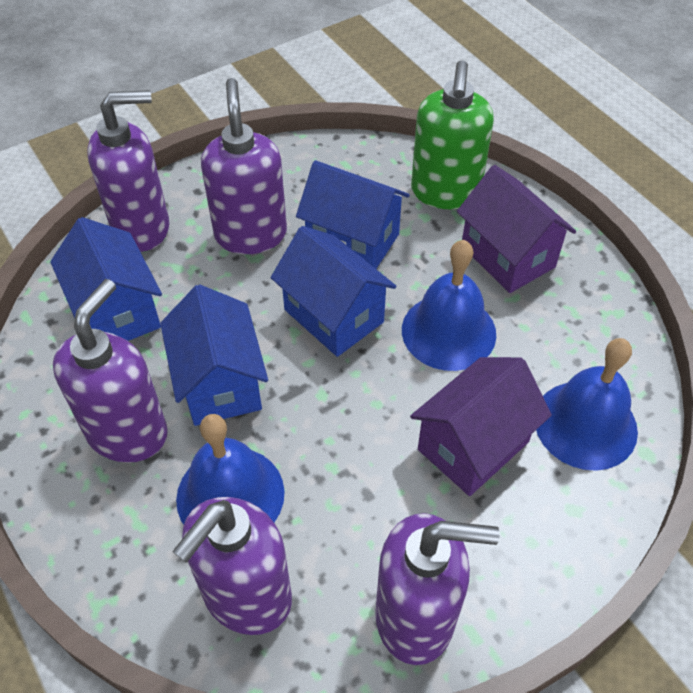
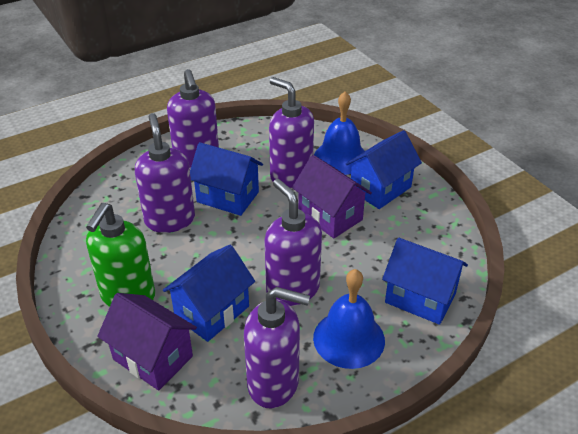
blue bell: 3 -> 2

